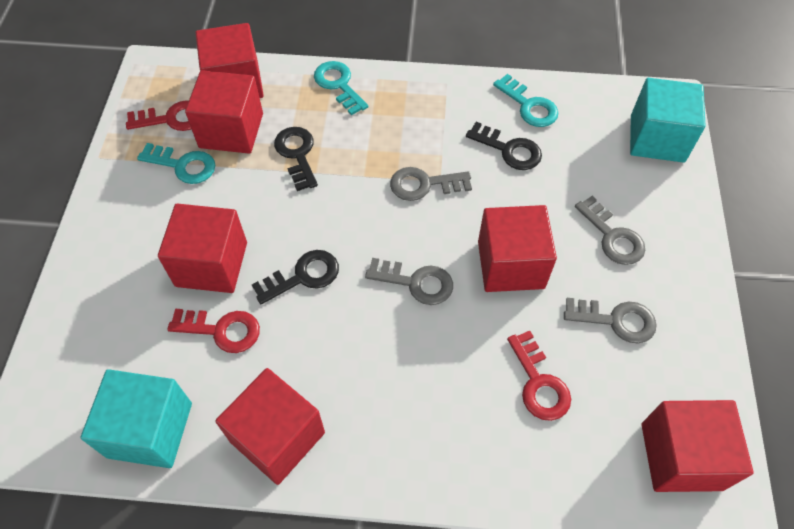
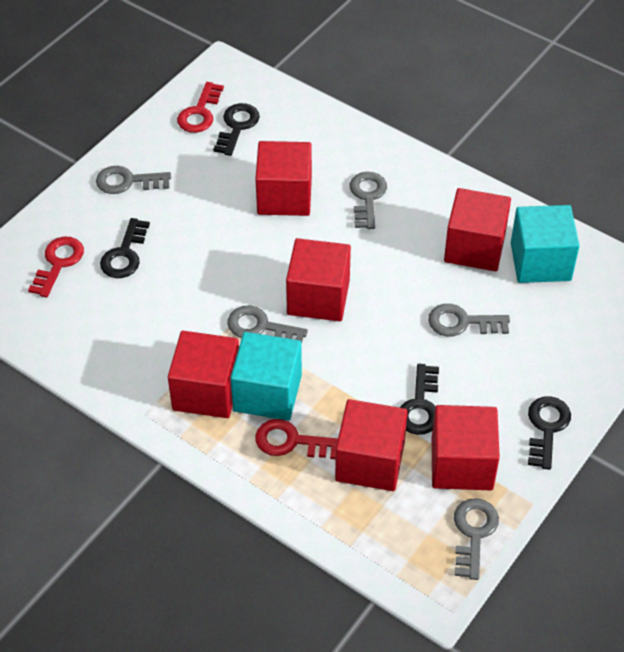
black key: 3 -> 4
grey key: 4 -> 5
turquoise key: 3 -> 0

